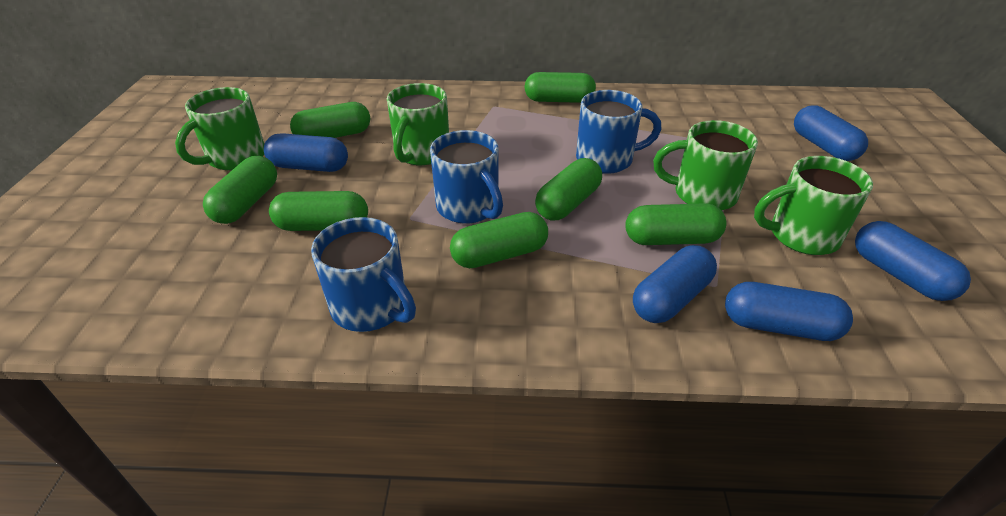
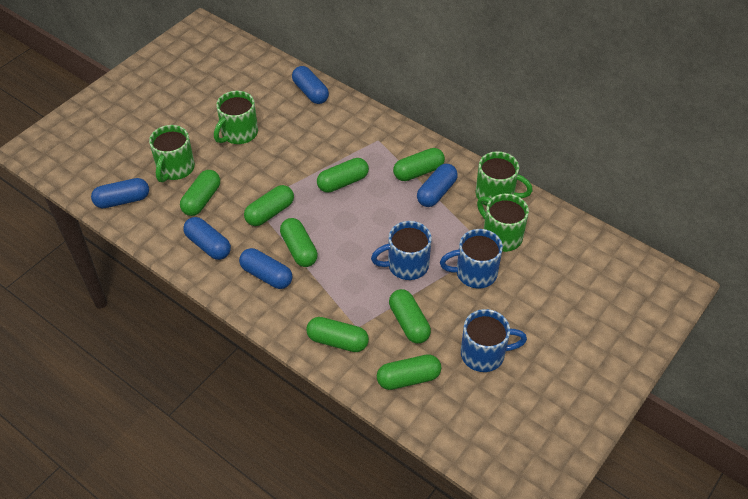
green capsule: 7 -> 8

